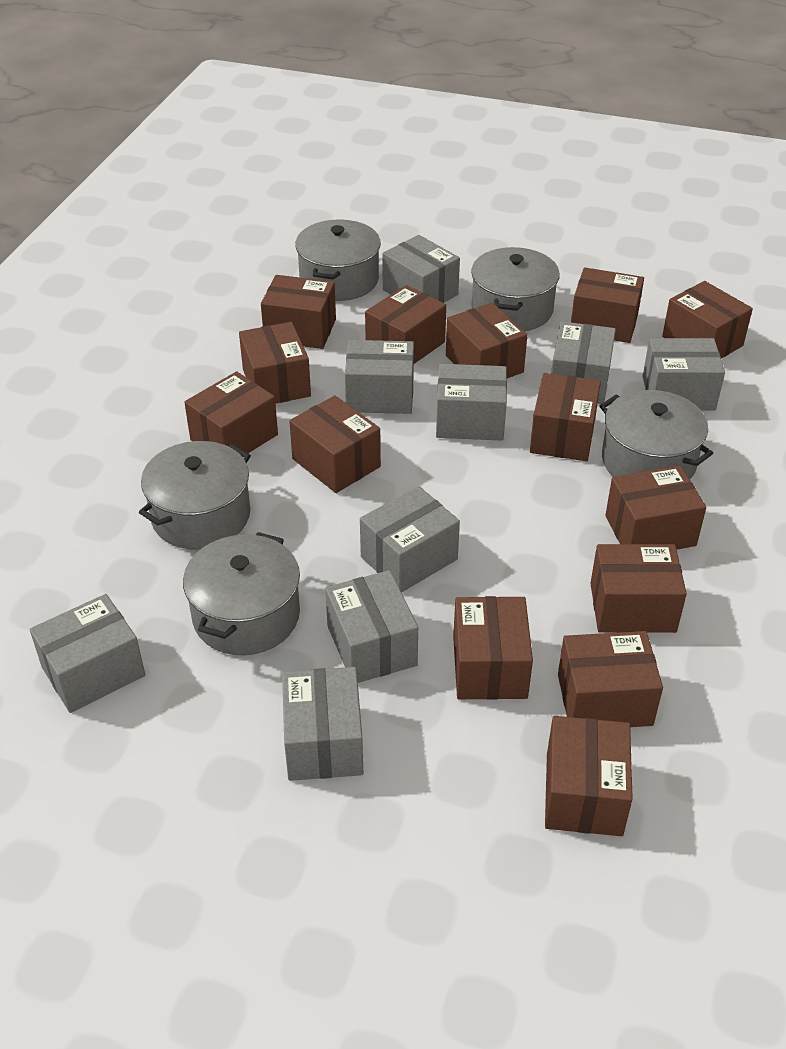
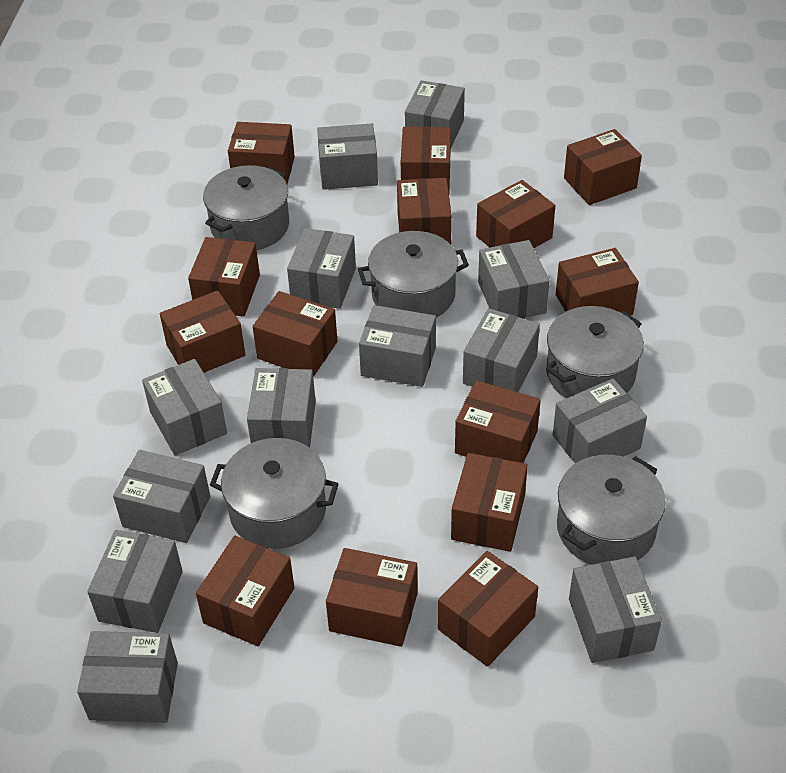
grey box: 9 -> 13

